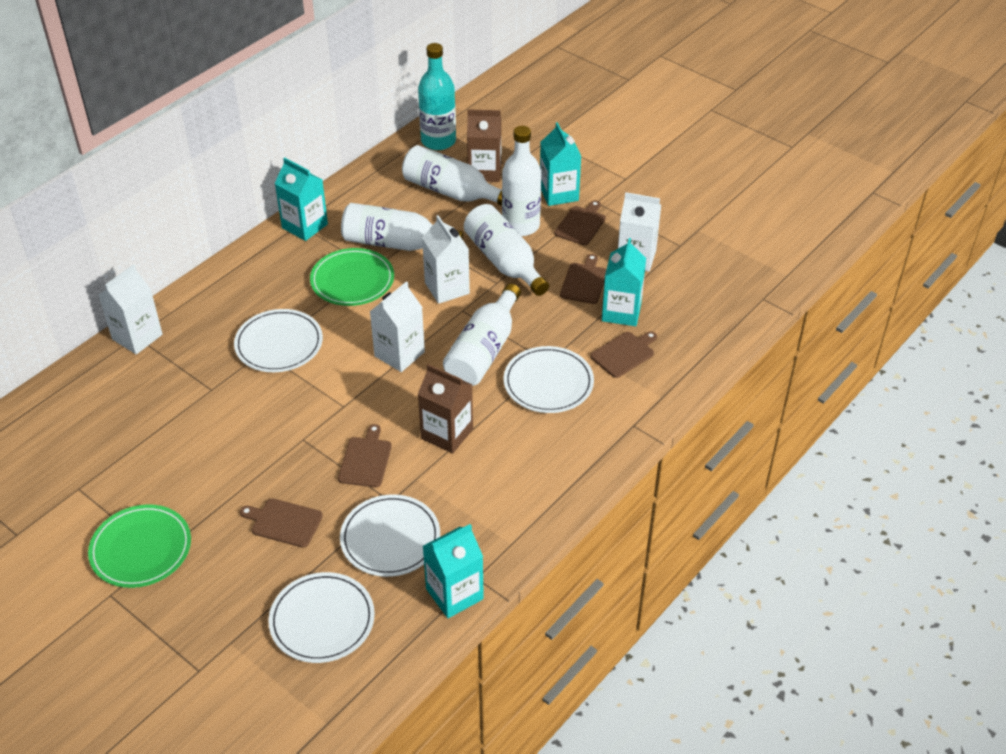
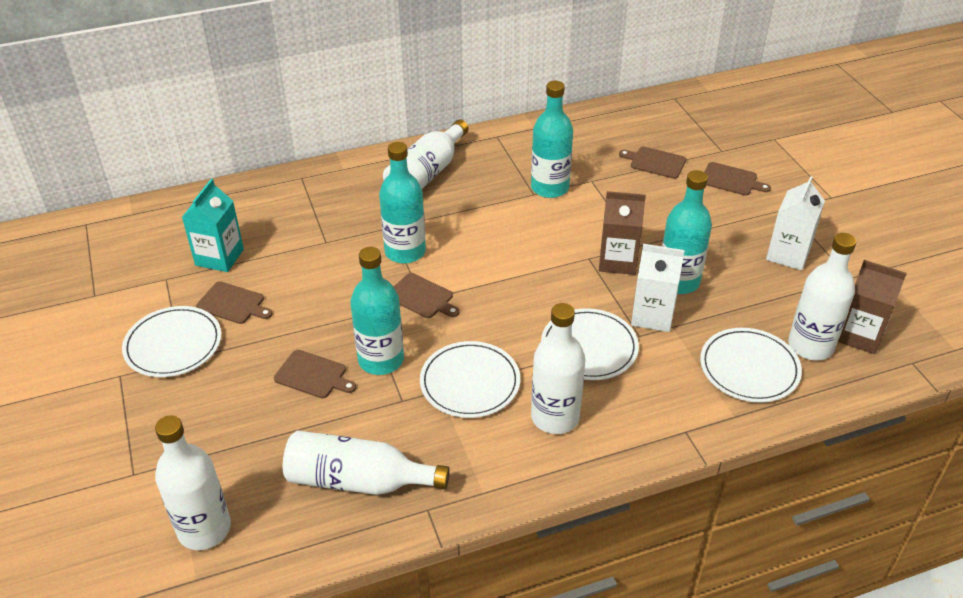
green plate: 2 -> 0
turquoise bottle: 1 -> 4
turquoise carton: 4 -> 1
white carton: 4 -> 2

